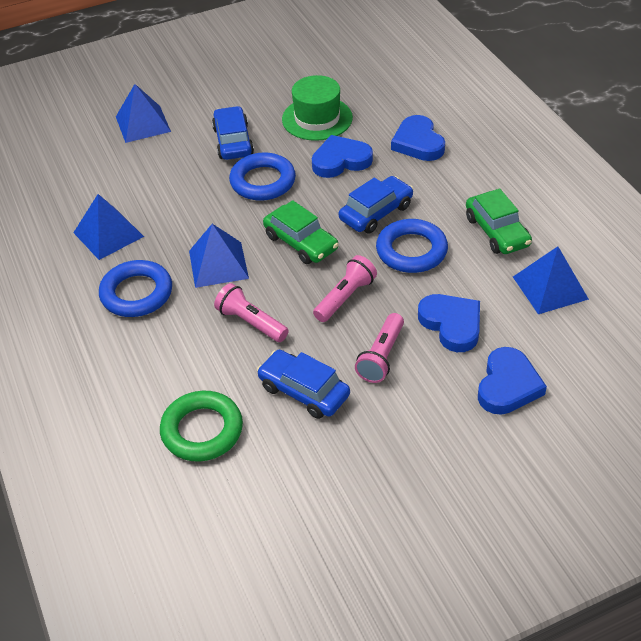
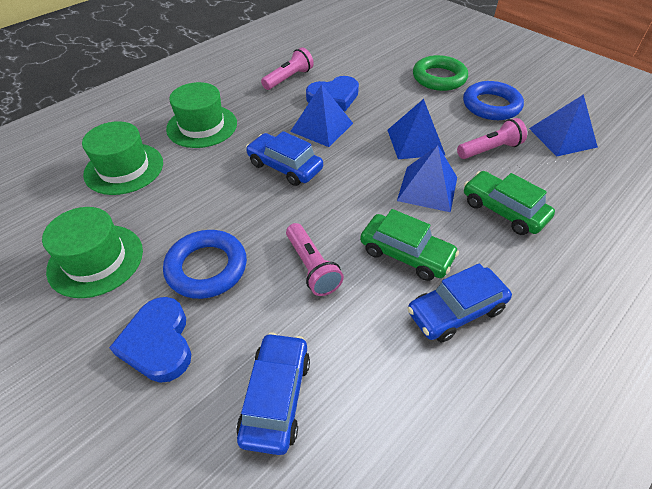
blue heart: 4 -> 2
blue ring: 3 -> 2
green hat: 1 -> 3

